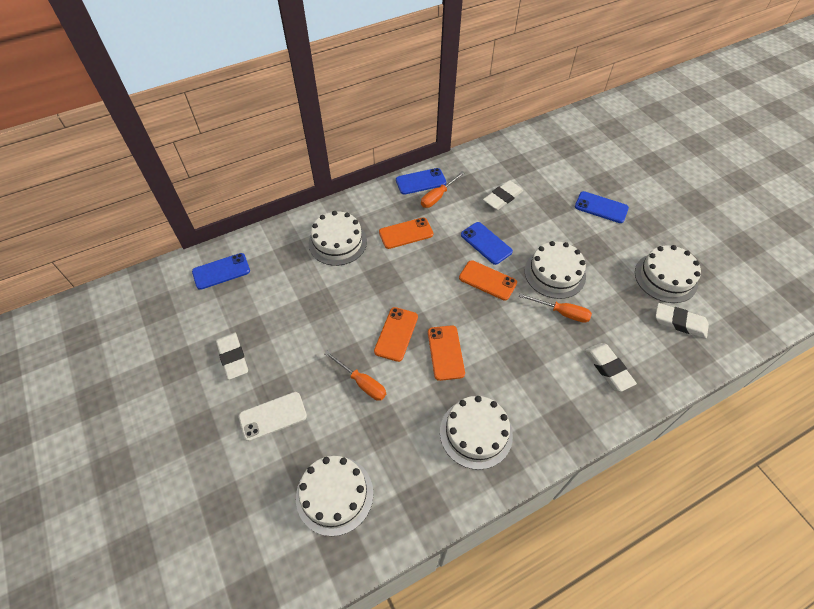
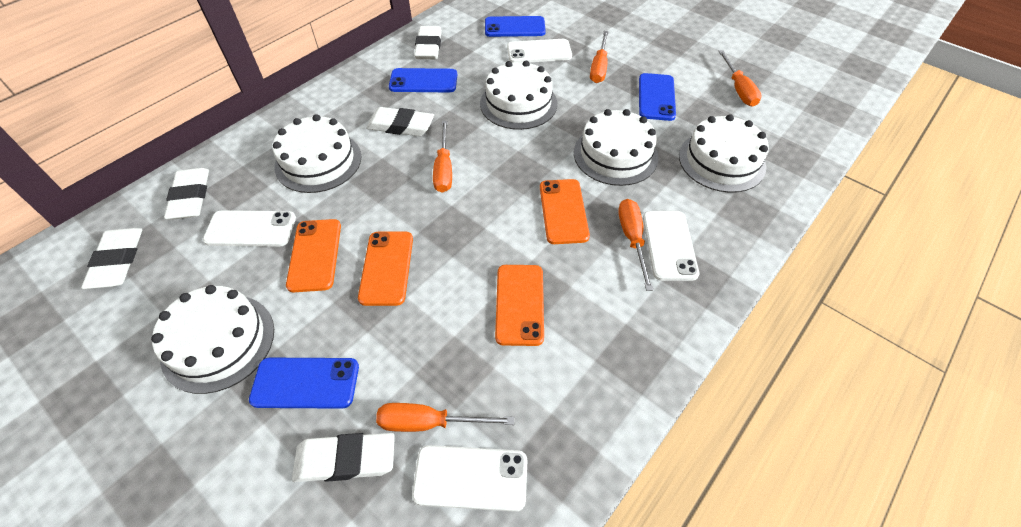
orange screwdriver: 3 -> 5
white eraser: 4 -> 5
white phone: 1 -> 4

